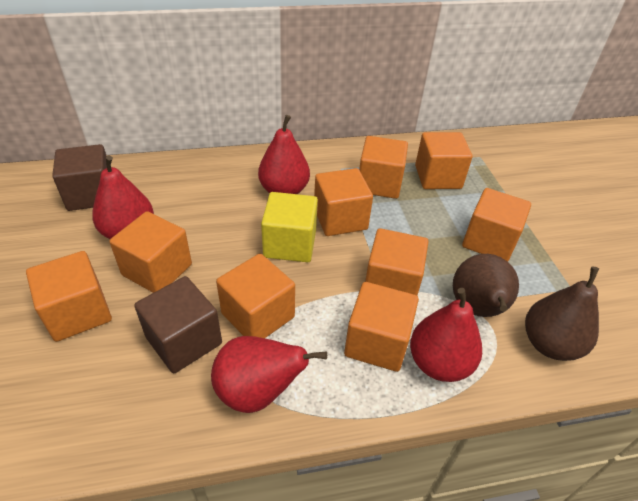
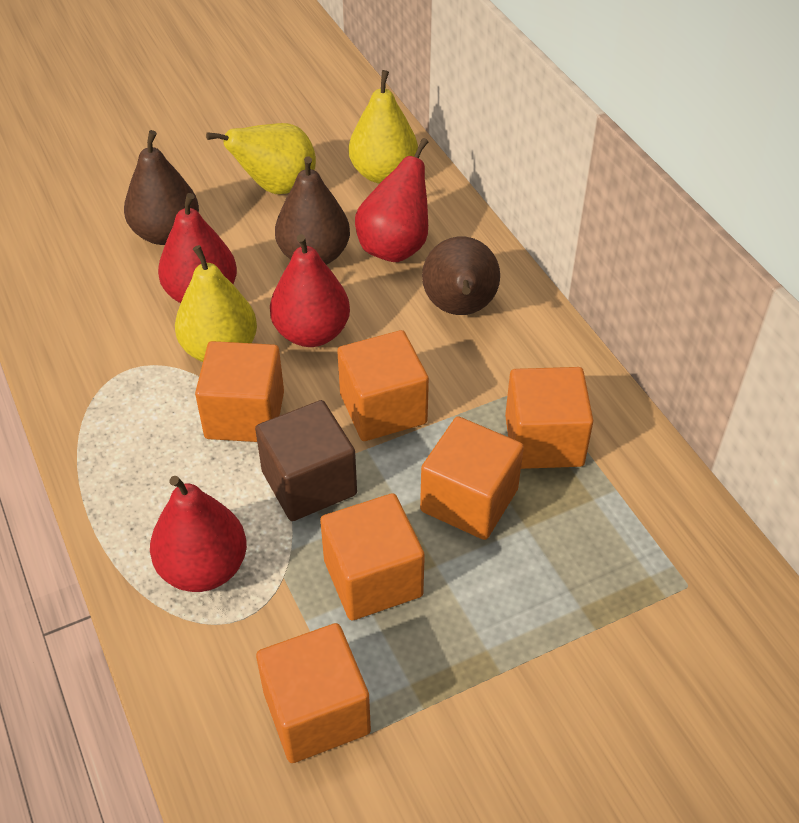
brown cube: 2 -> 1
brown pear: 2 -> 3
orange cube: 9 -> 6
yellow cube: 1 -> 0
yellow pear: 0 -> 3

